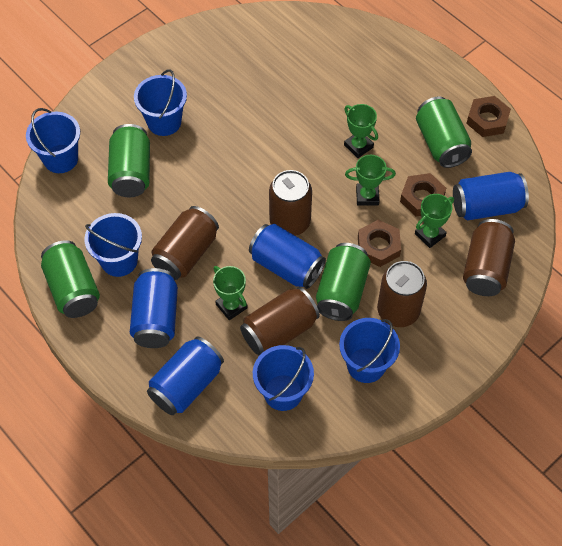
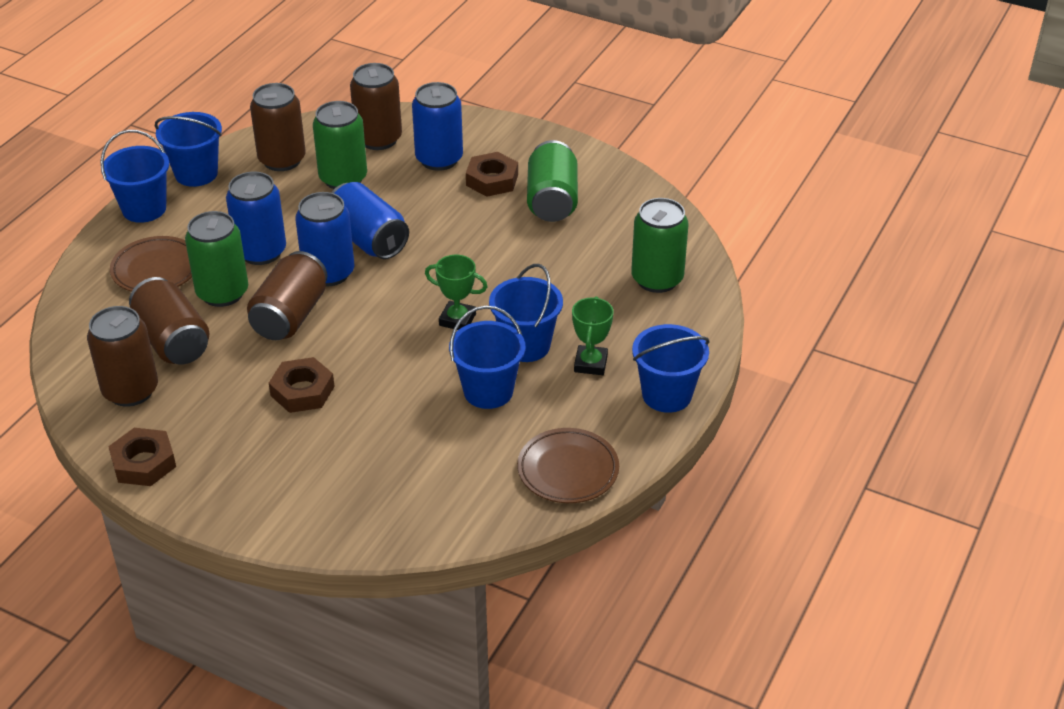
brown plate: 0 -> 2
green trophy: 4 -> 2

